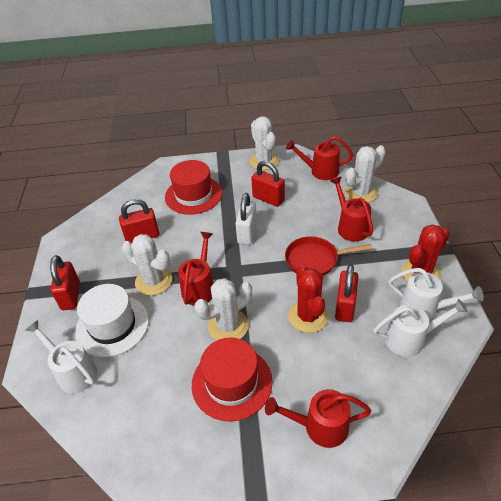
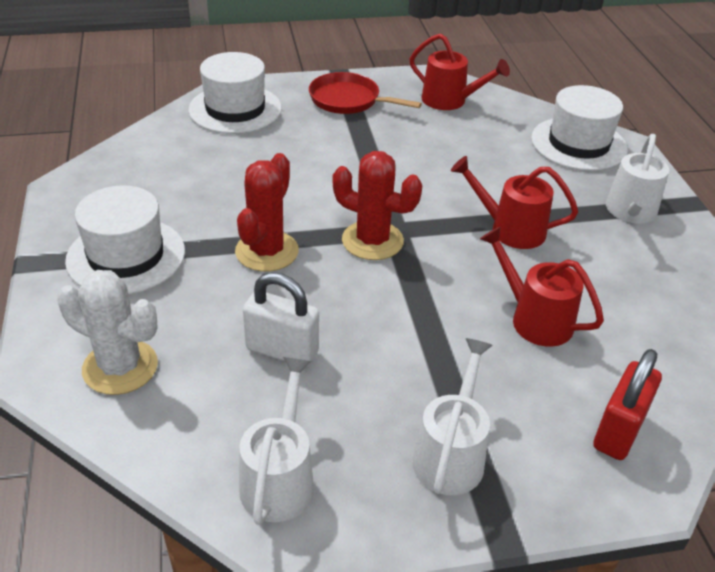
red hat: 2 -> 0
red padlock: 4 -> 1
red watering can: 4 -> 3
white cactus: 4 -> 1
white hat: 1 -> 3

